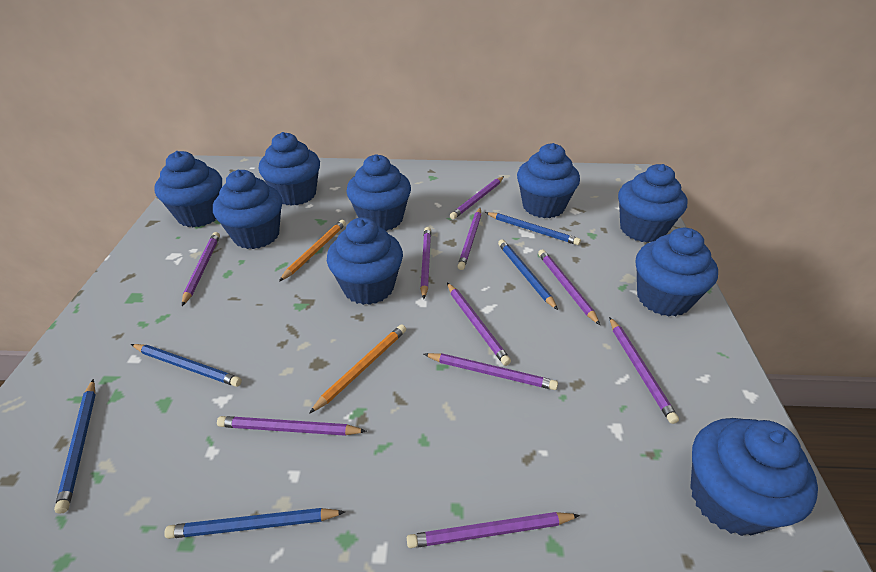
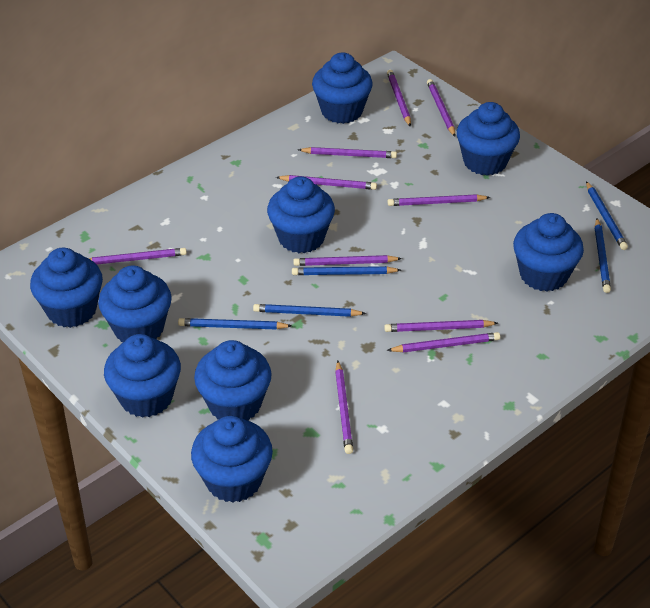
orange pencil: 2 -> 0

